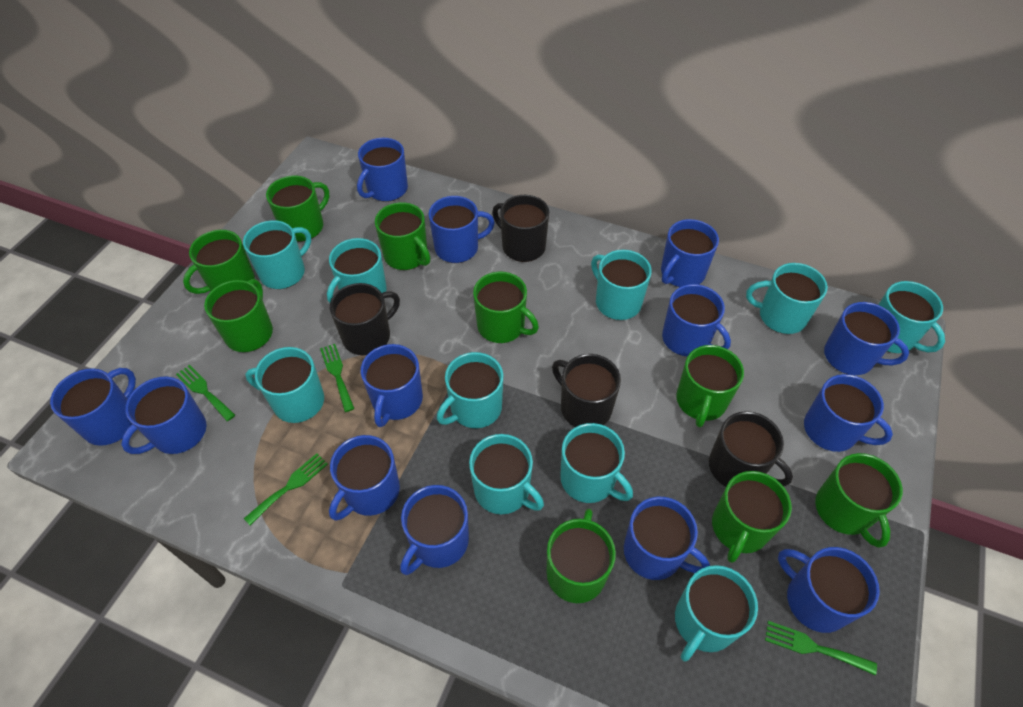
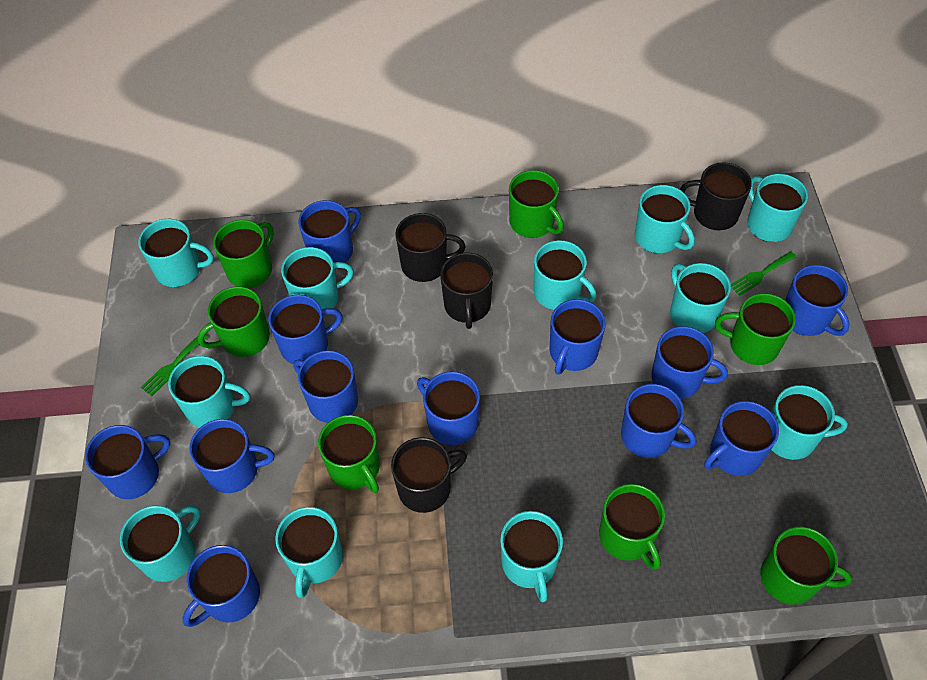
blue mug: 13 -> 12
green fork: 4 -> 2
green mug: 9 -> 7
turquoise mug: 10 -> 11

